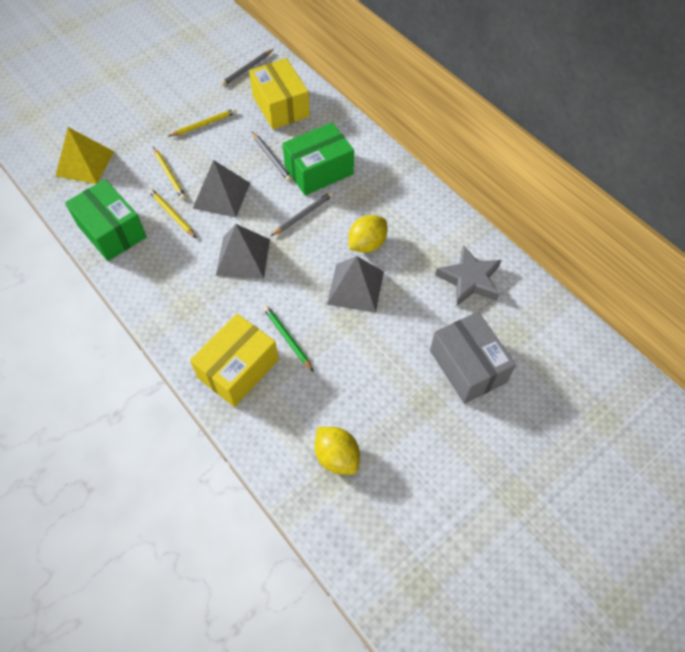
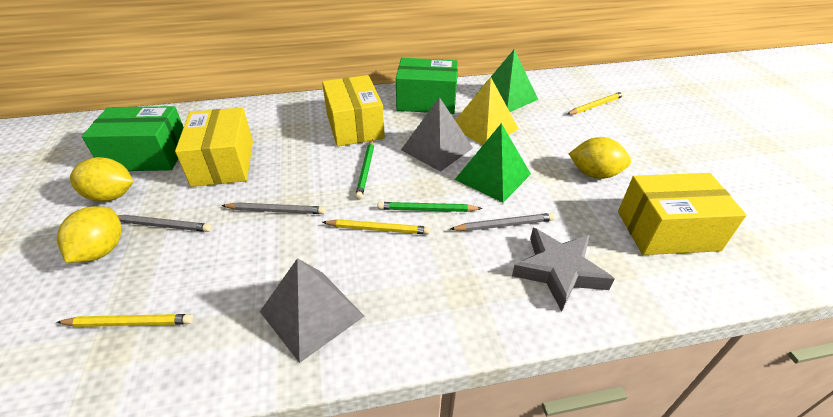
green pencil: 1 -> 2
green pyramid: 0 -> 2
grey box: 1 -> 0
grey pyramid: 3 -> 2
yellow box: 2 -> 3
yellow lemon: 2 -> 3

